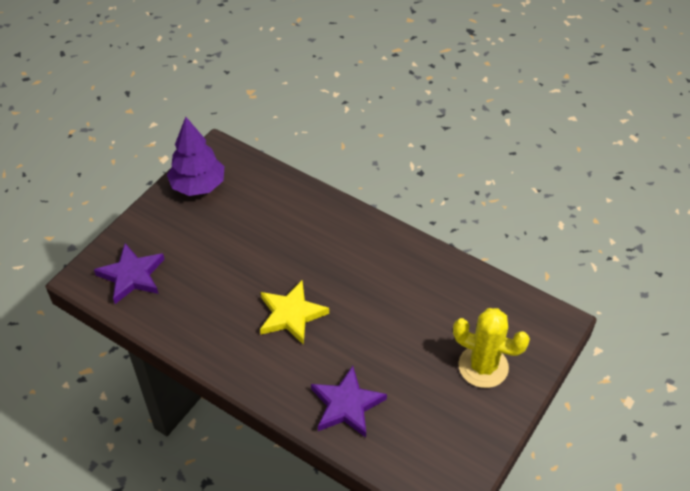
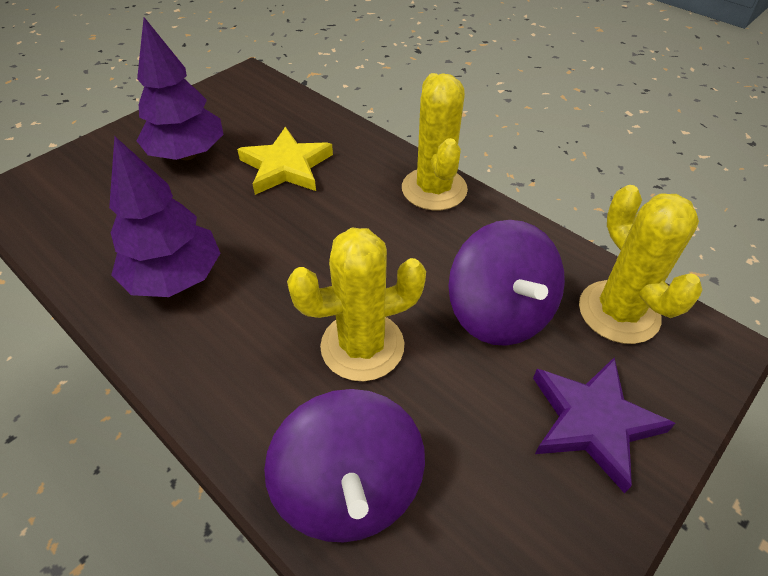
purple spinning top: 0 -> 2
purple star: 2 -> 1
purple tree: 1 -> 2
yellow cactus: 1 -> 3

